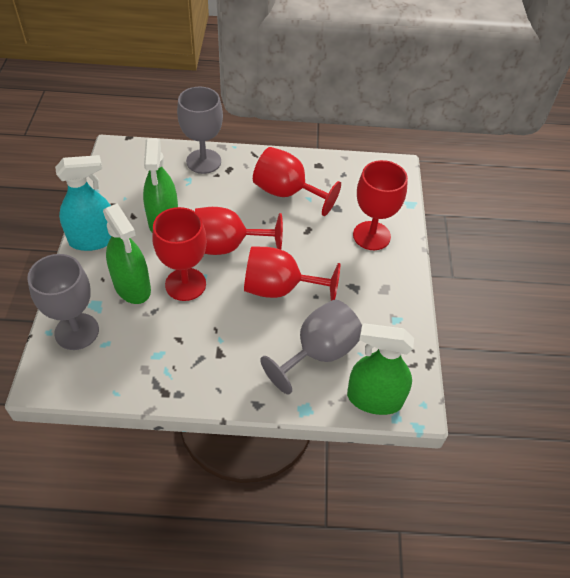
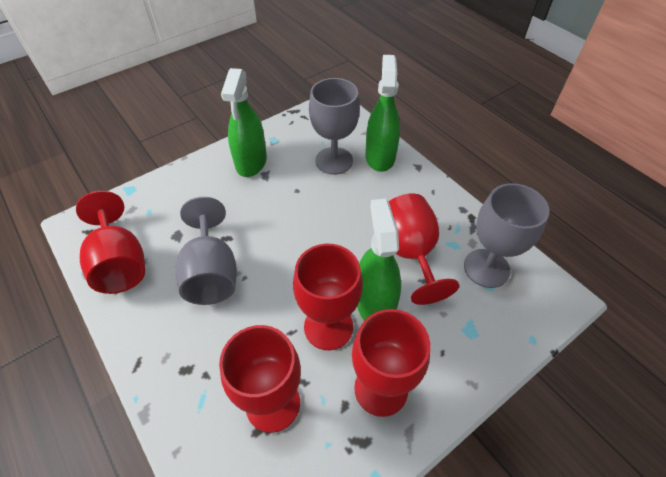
turquoise spray bottle: 1 -> 0

